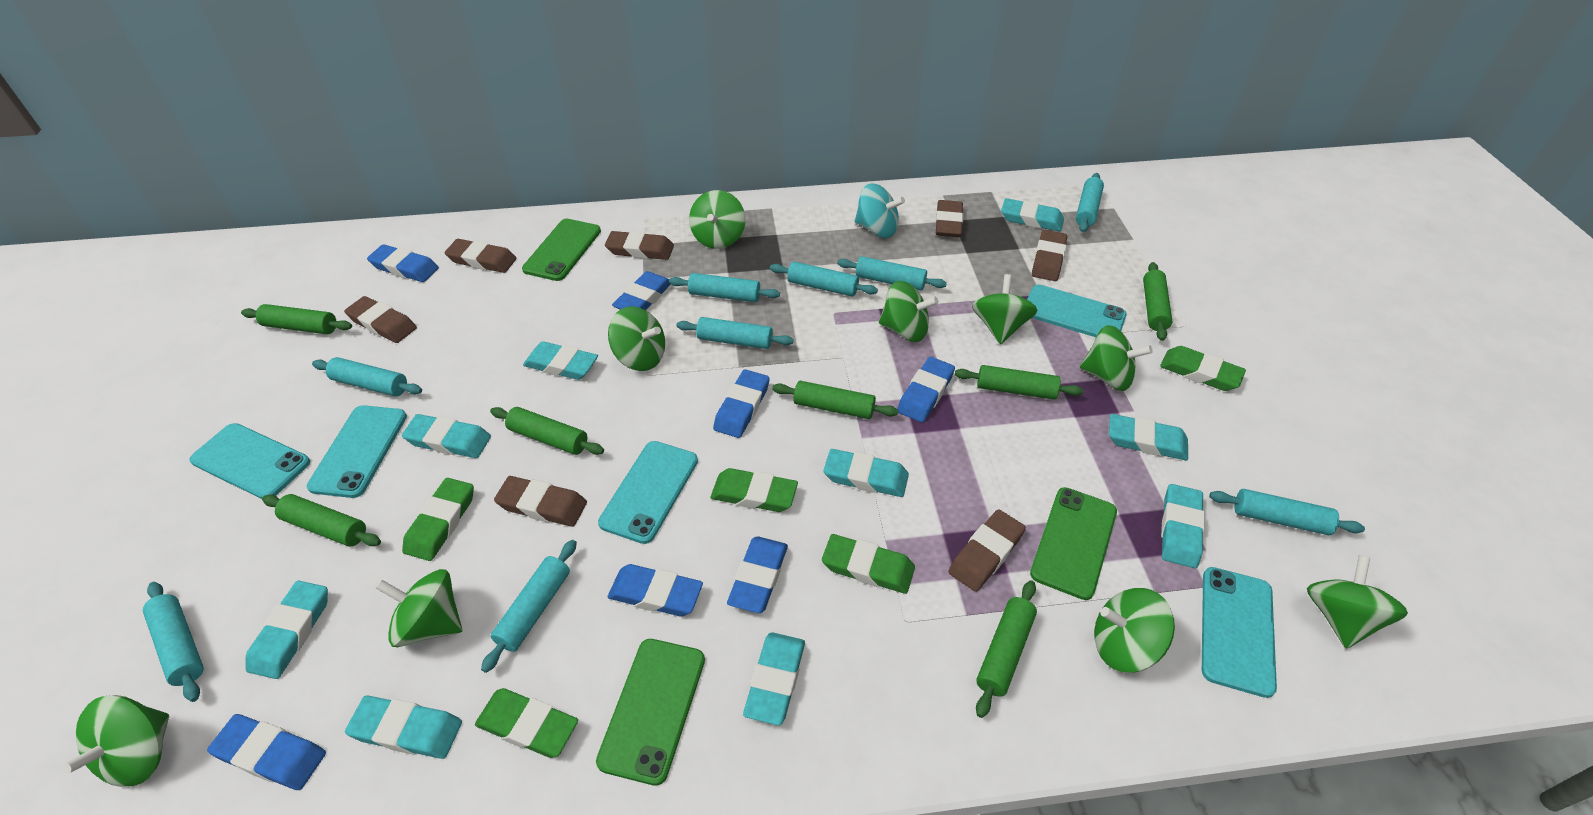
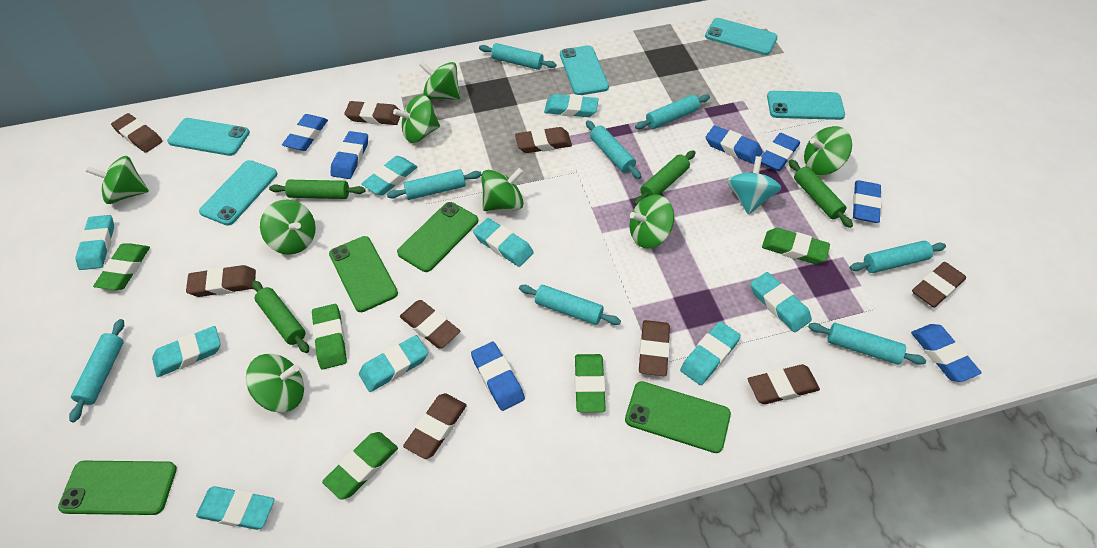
brown eraser: 7 -> 9
green phone: 3 -> 4
green rolling pin: 7 -> 4
green spinning top: 9 -> 8
turquoise rolling pin: 9 -> 8

